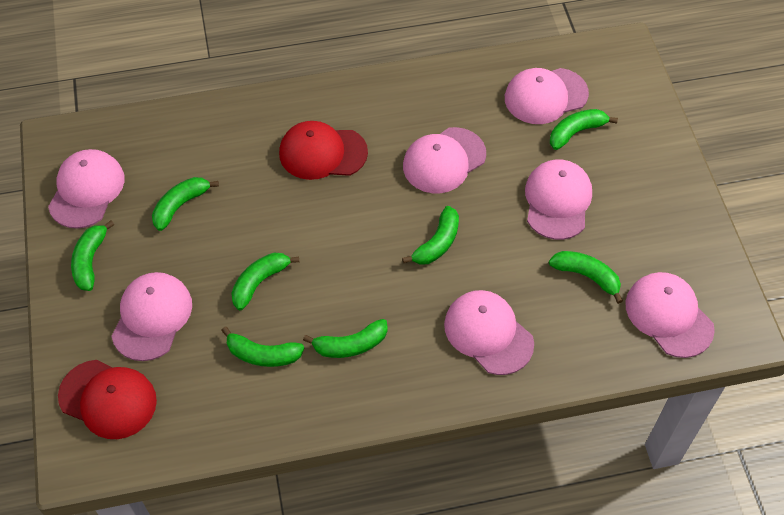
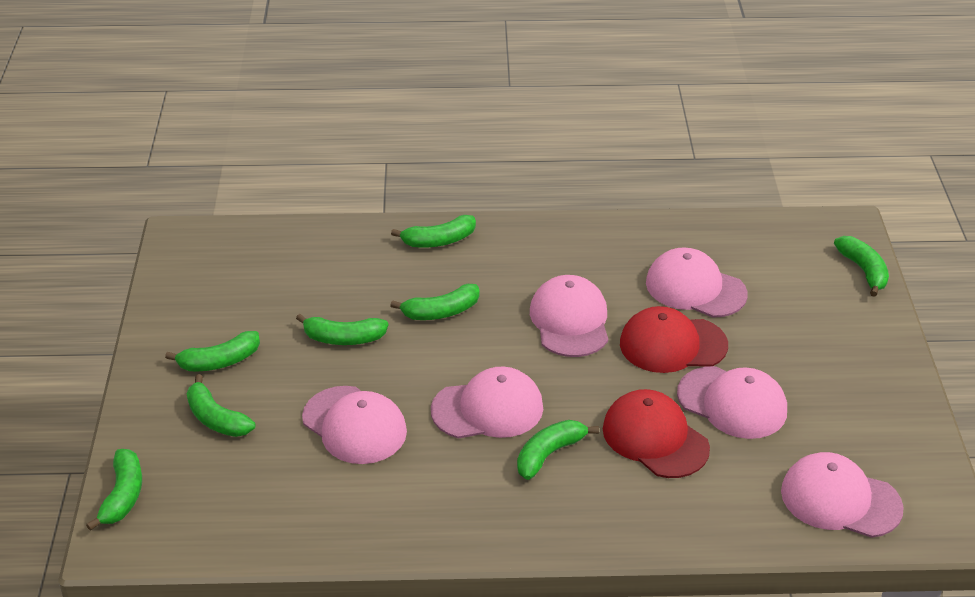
pink cap: 7 -> 6

